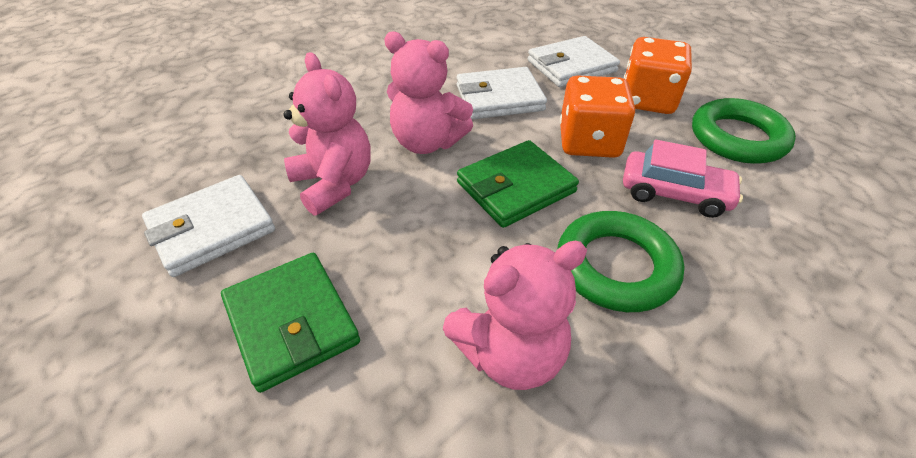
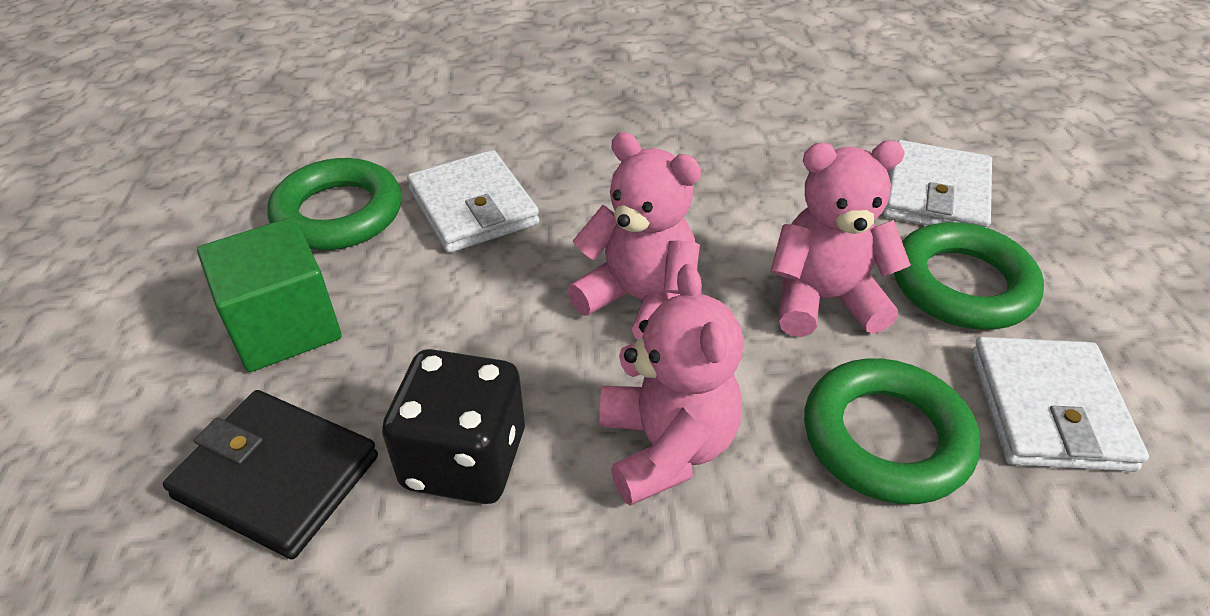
black dice: 0 -> 1
black wallet: 0 -> 1
green cube: 0 -> 1
green ring: 2 -> 3
green wallet: 2 -> 0
orange dice: 2 -> 0
pink car: 1 -> 0

